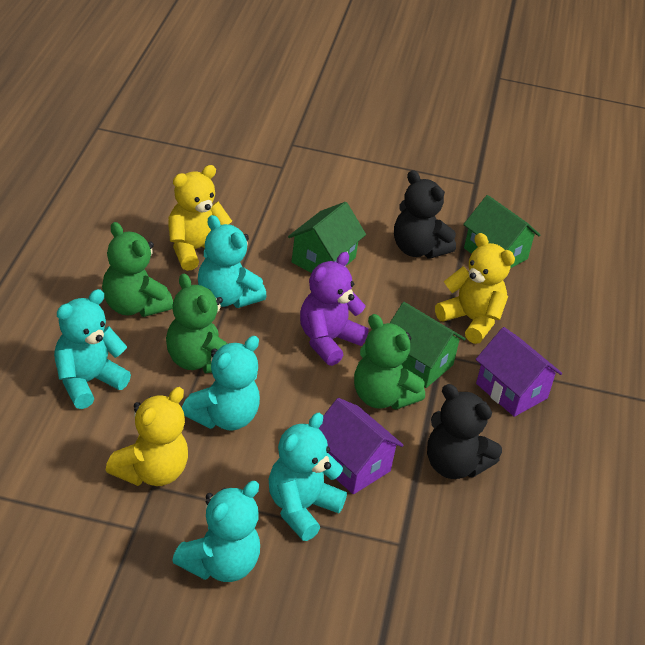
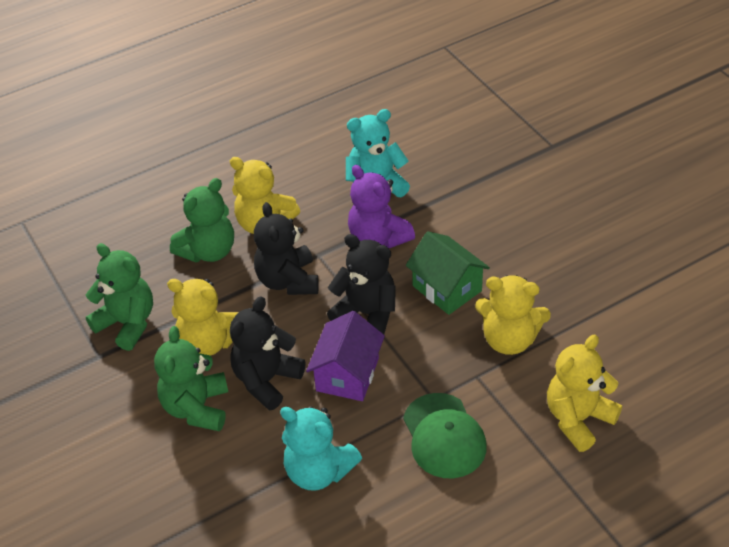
black teddy bear: 2 -> 3
green cap: 0 -> 1
green house: 3 -> 1
purple house: 2 -> 1
turquoise teddy bear: 5 -> 2
yellow teddy bear: 3 -> 4

